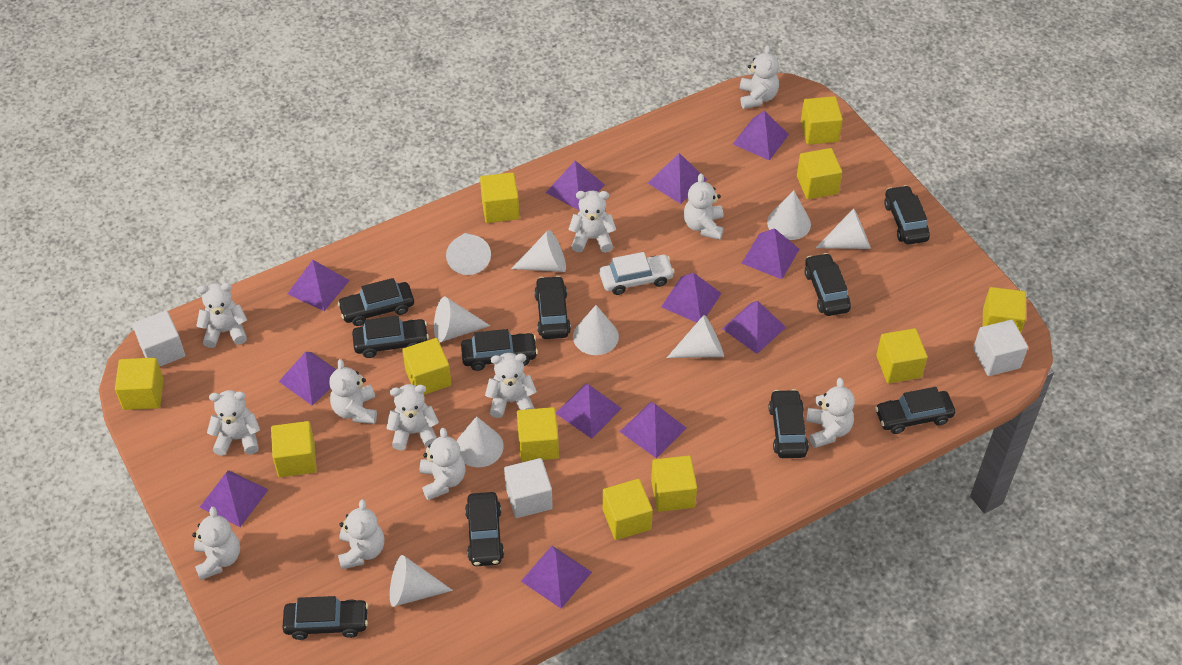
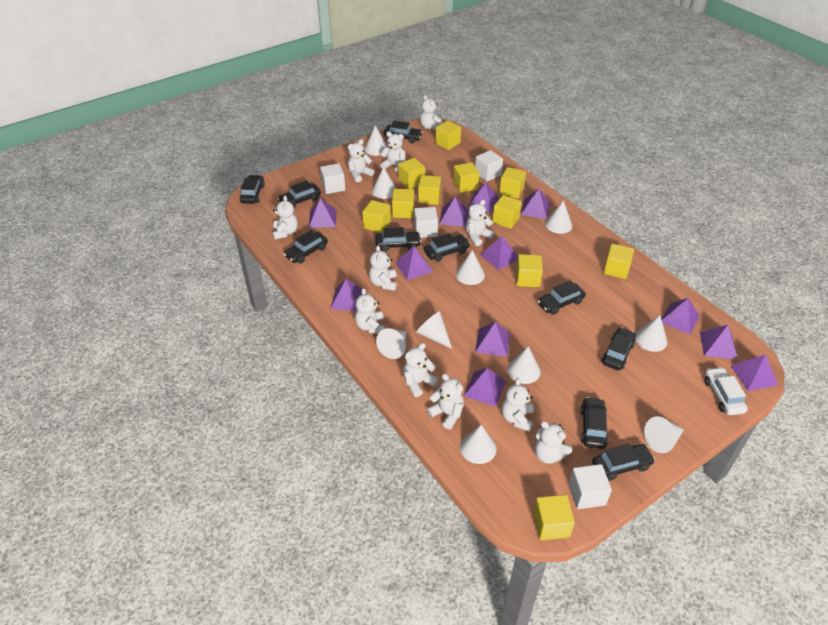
white cone: 9 -> 10
white cube: 3 -> 4
white teddy bear: 12 -> 11

